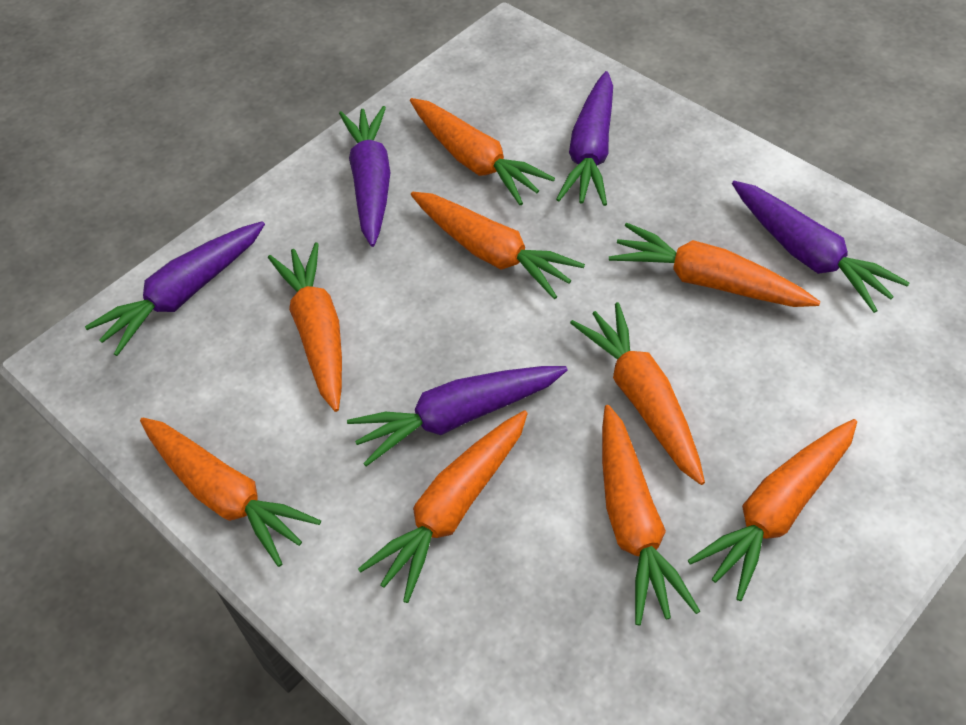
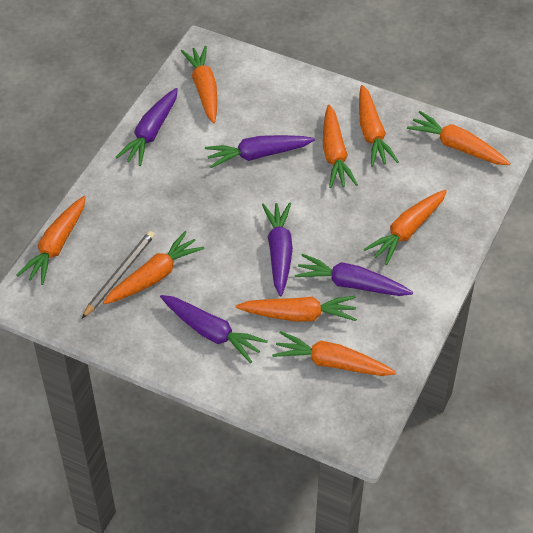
grey pencil: 0 -> 1

